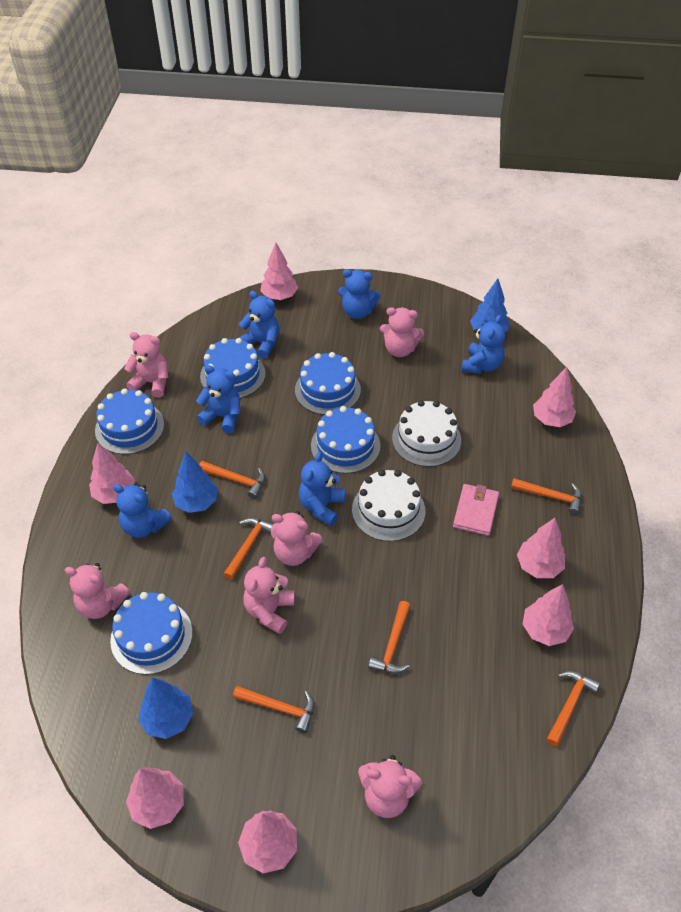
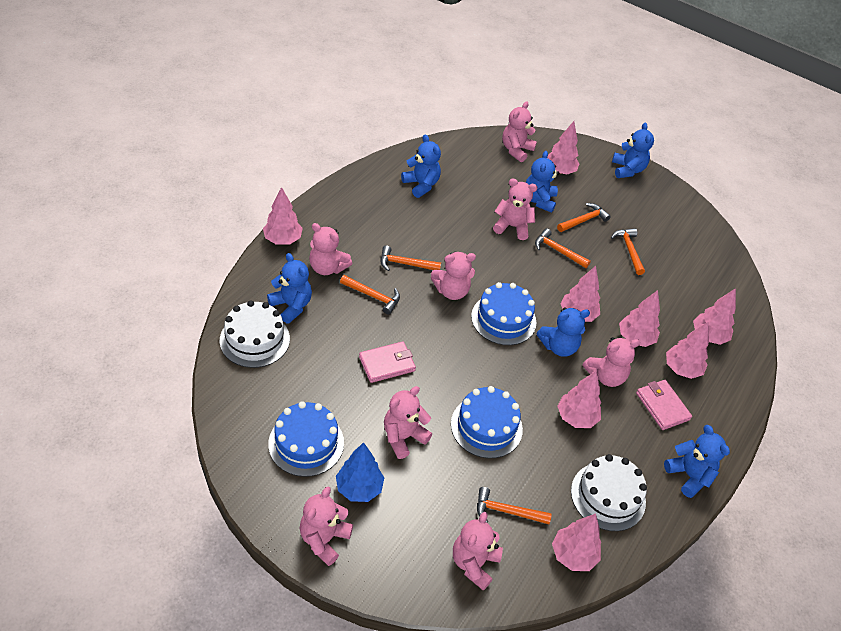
blue cake: 5 -> 3
blue tree: 3 -> 1
pink teddy bear: 6 -> 8
pink tree: 7 -> 8
pink wallet: 1 -> 2

